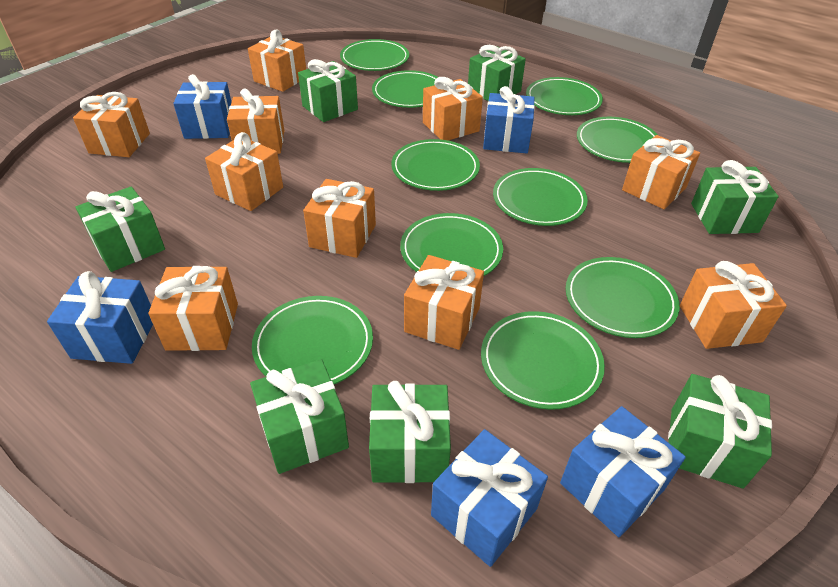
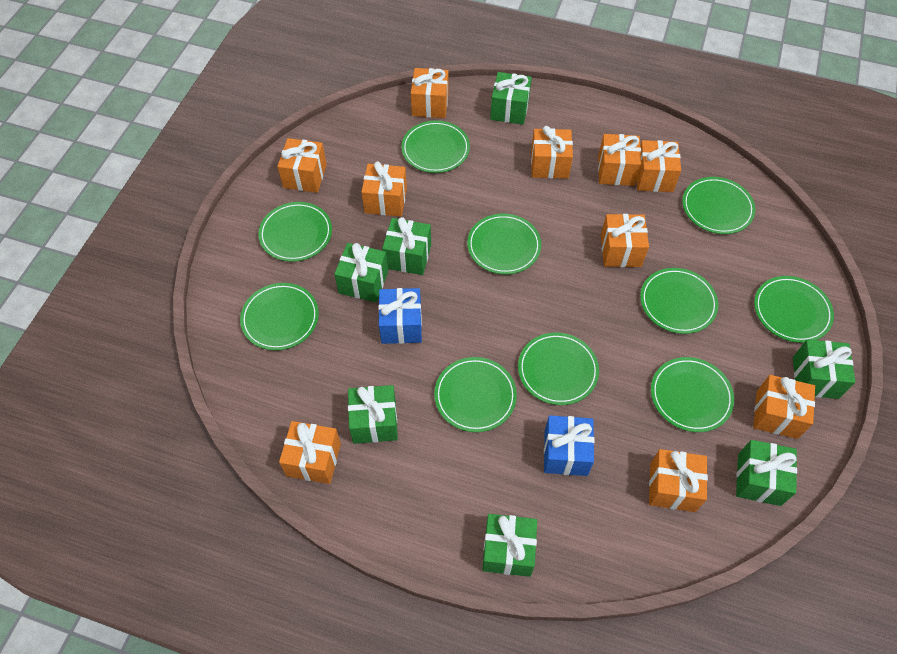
blue gift: 5 -> 2

